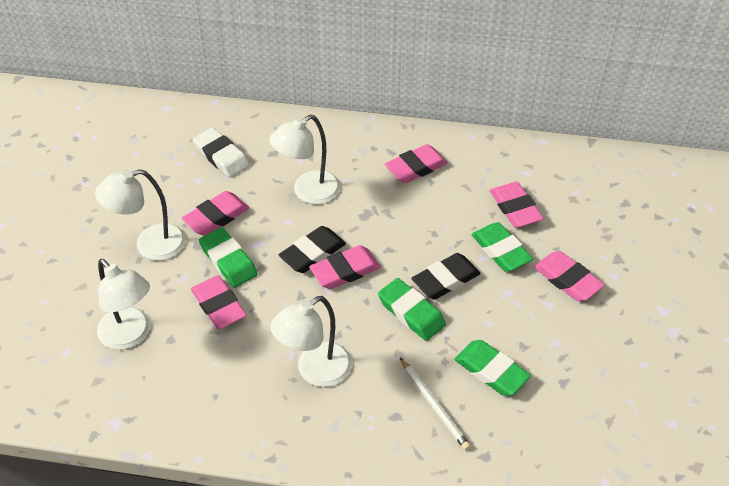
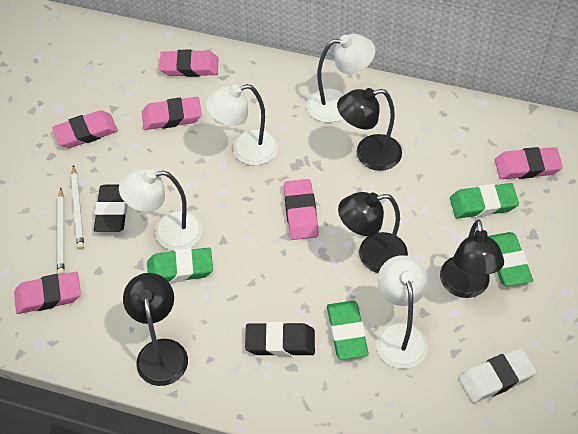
black lamp: 0 -> 4
white pencil: 1 -> 2

